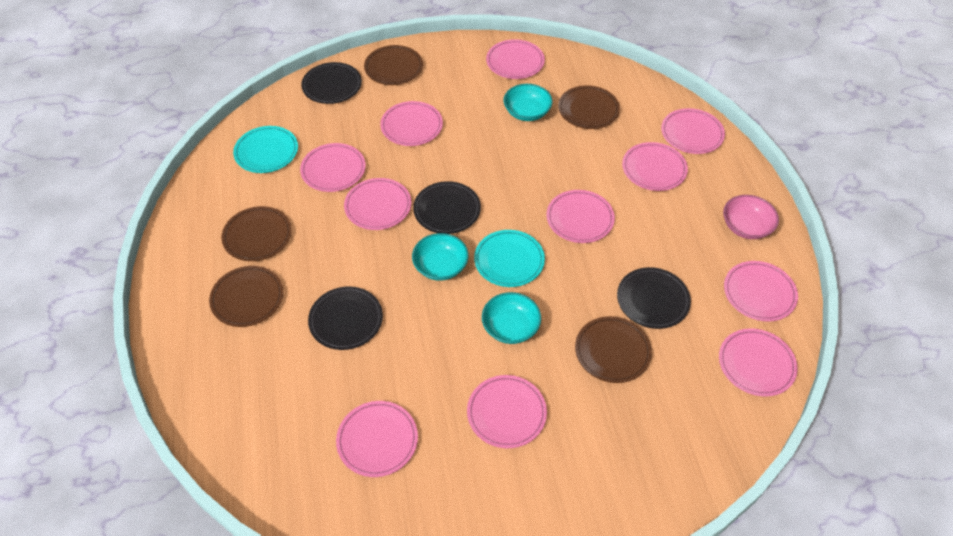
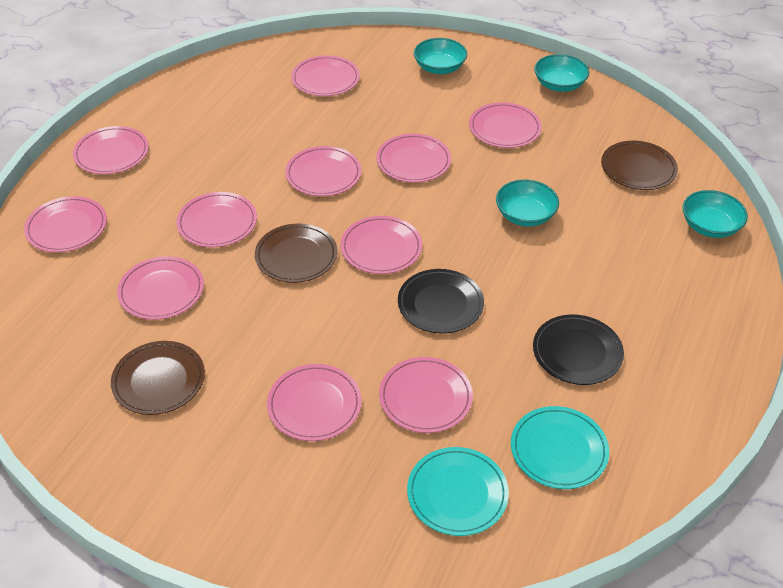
black plate: 4 -> 2
brown plate: 5 -> 3
pink bowl: 1 -> 0
turquoise bowl: 3 -> 4

